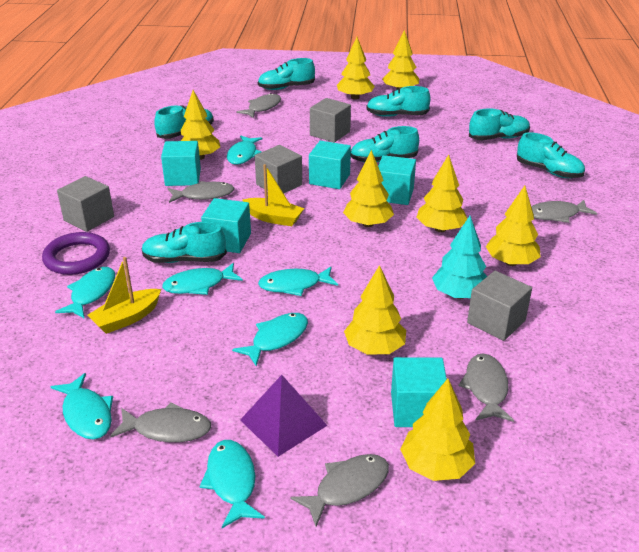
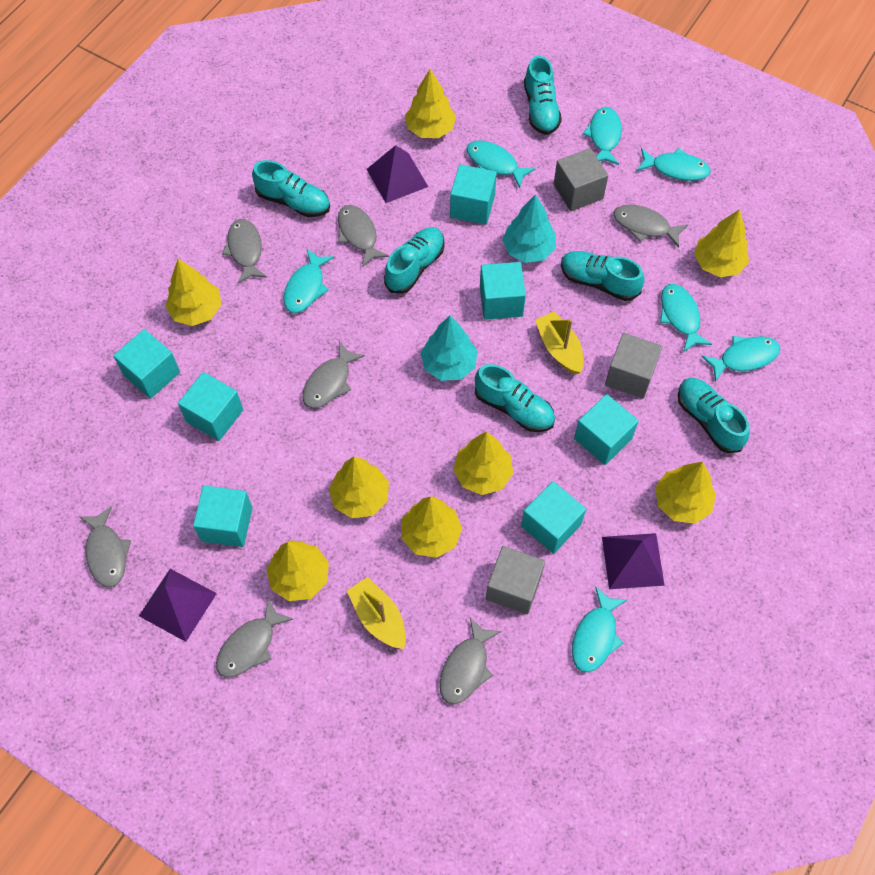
grey cube: 4 -> 3
grey fish: 6 -> 7
purple pyramid: 1 -> 3
purple ring: 1 -> 0
turquoise cube: 5 -> 7
turquoise shoe: 7 -> 6
turquoise tree: 1 -> 2

